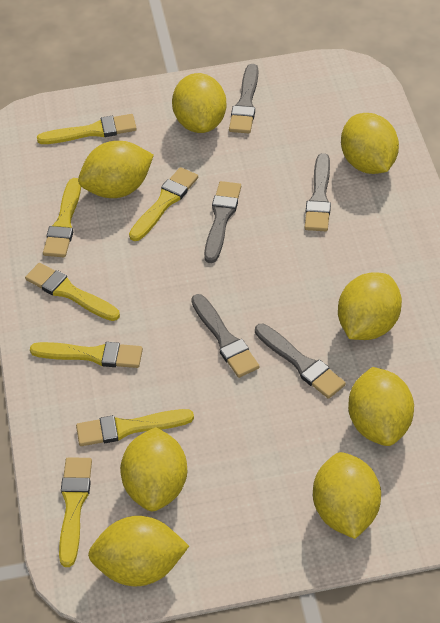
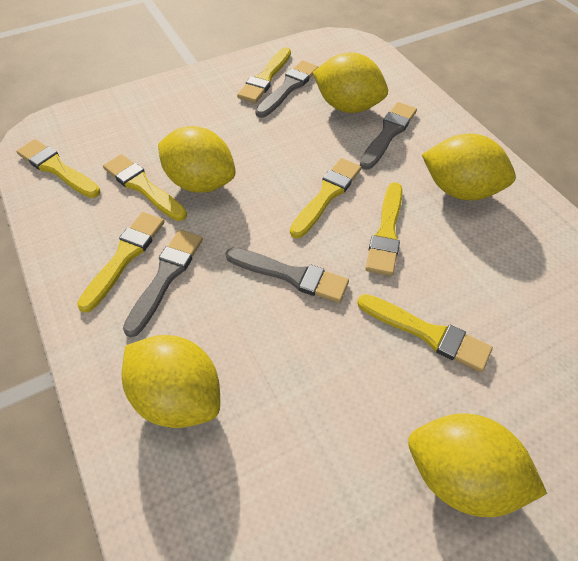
grey brush: 5 -> 4
yellow lemon: 8 -> 5

